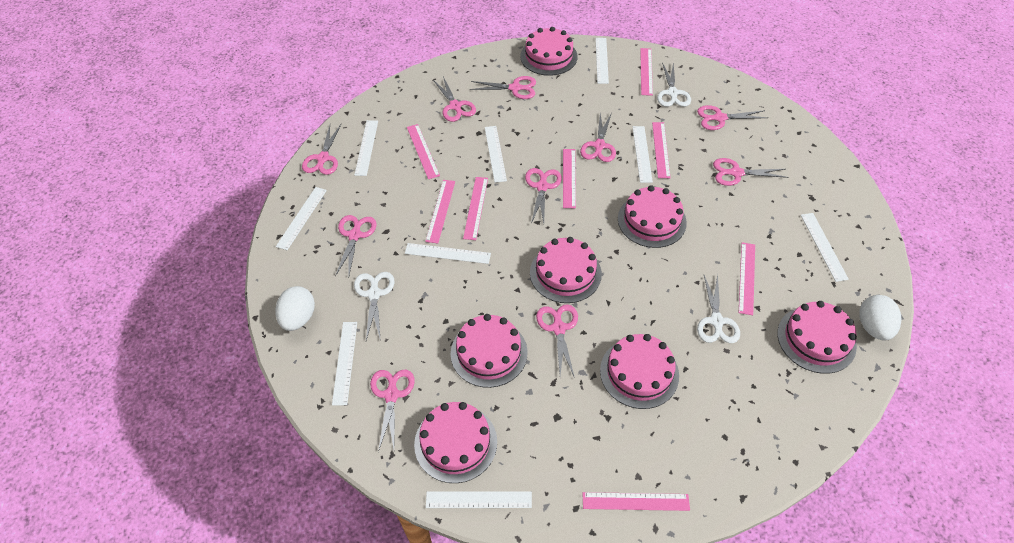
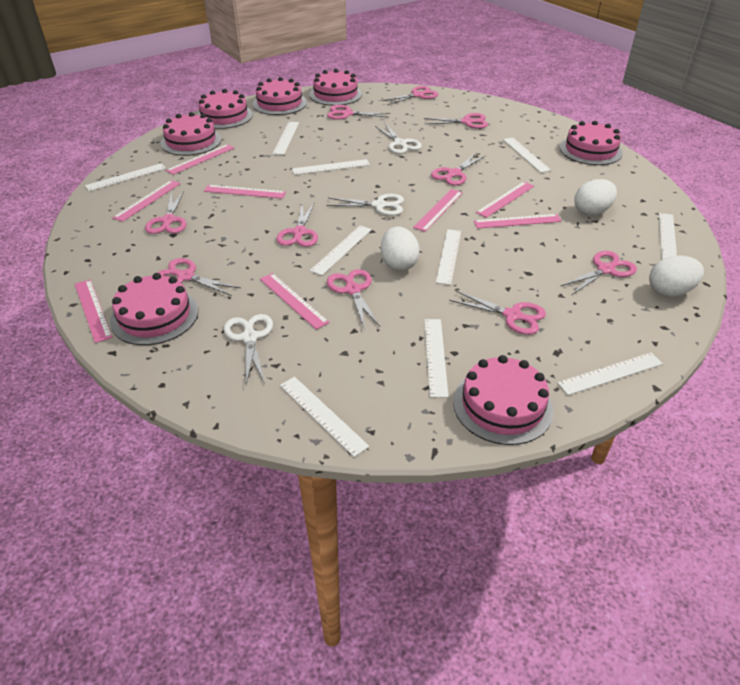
white egg: 2 -> 3
white ruler: 9 -> 10

